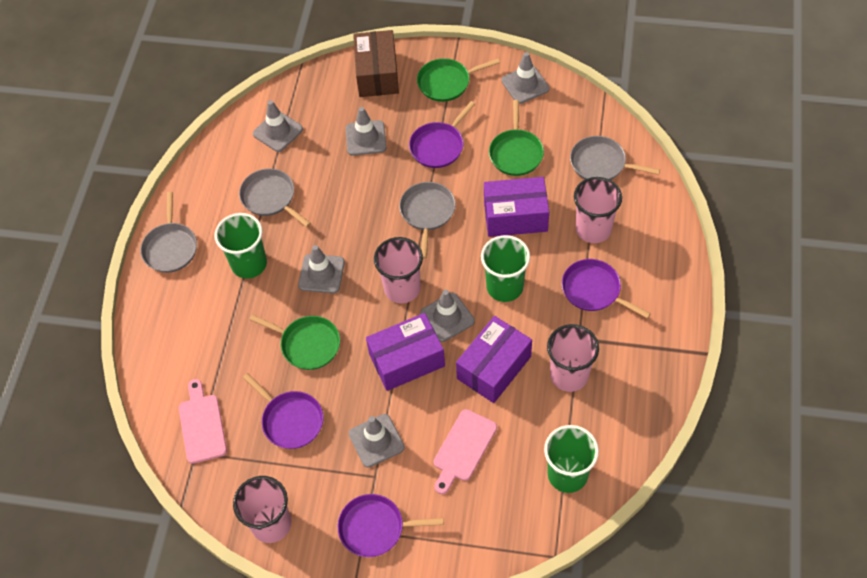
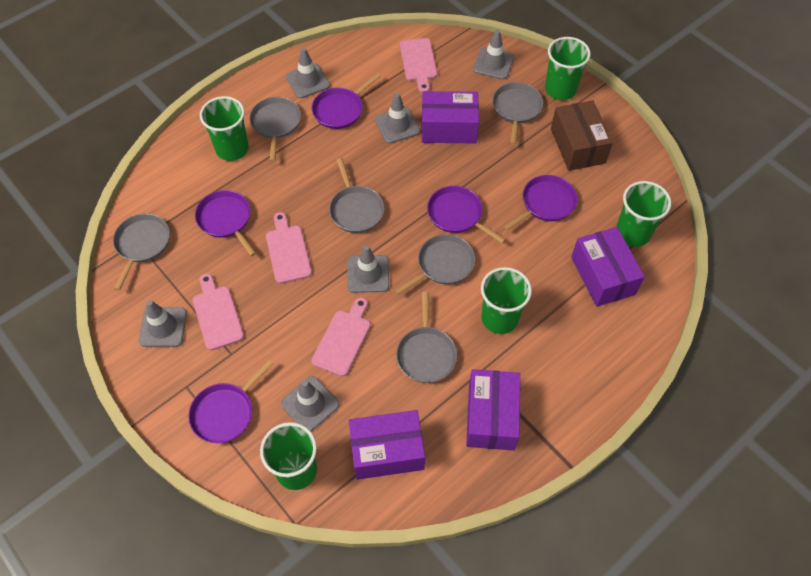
green cup: 3 -> 5
green pan: 3 -> 0
grey pan: 4 -> 6
pink cup: 4 -> 0
pink cutting board: 2 -> 4
purple box: 3 -> 4
purple pan: 4 -> 5

